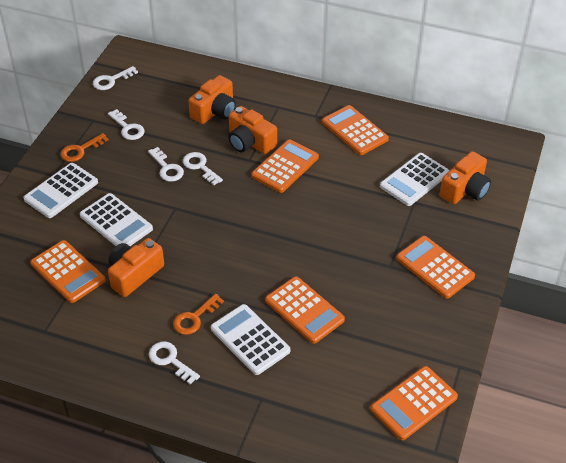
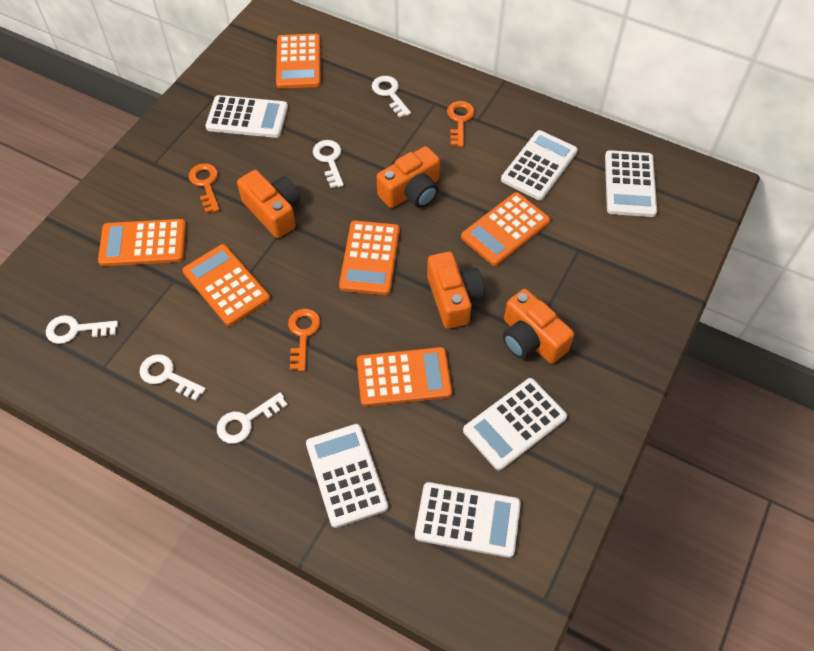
orange key: 2 -> 3
white calculator: 4 -> 6

